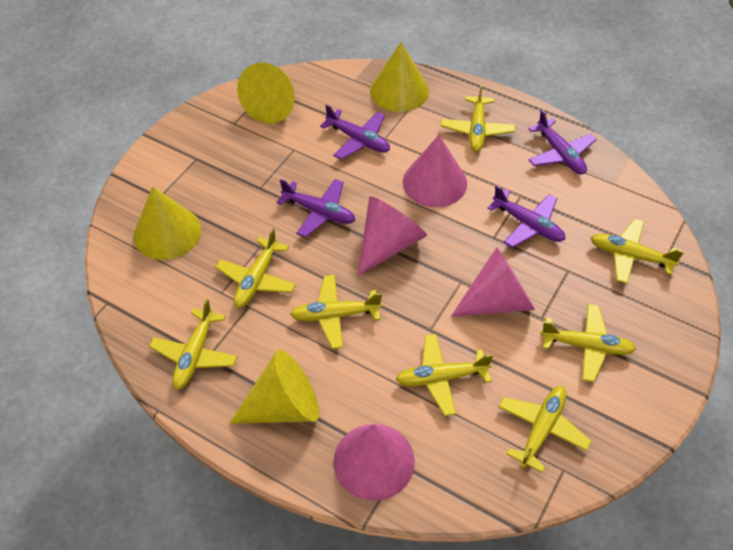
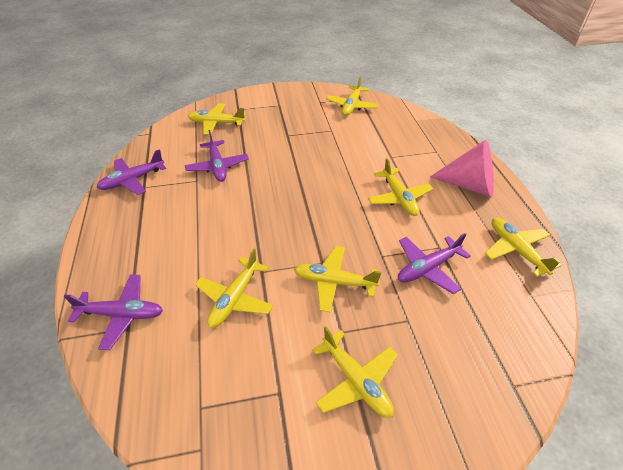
pink cone: 4 -> 1
yellow cone: 4 -> 0
yellow plane: 8 -> 7

